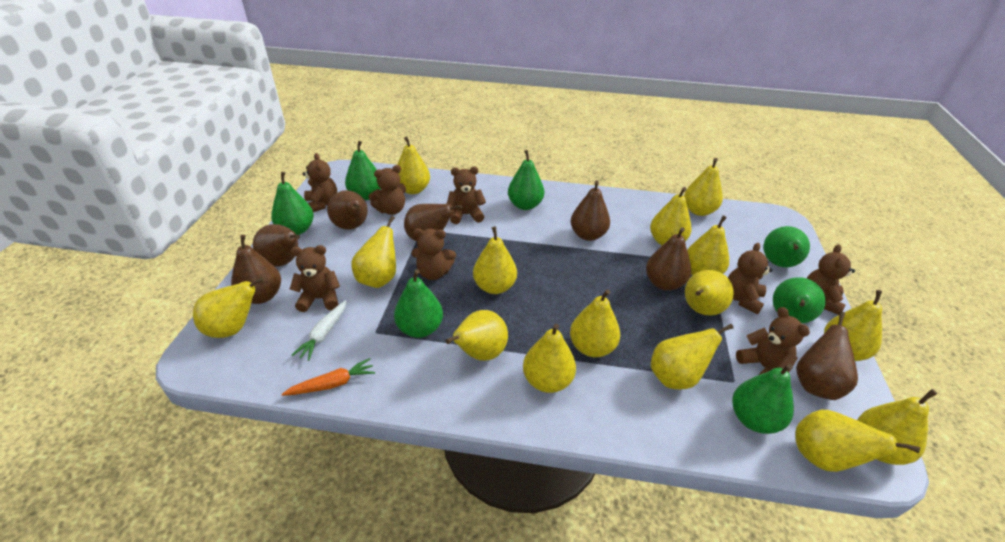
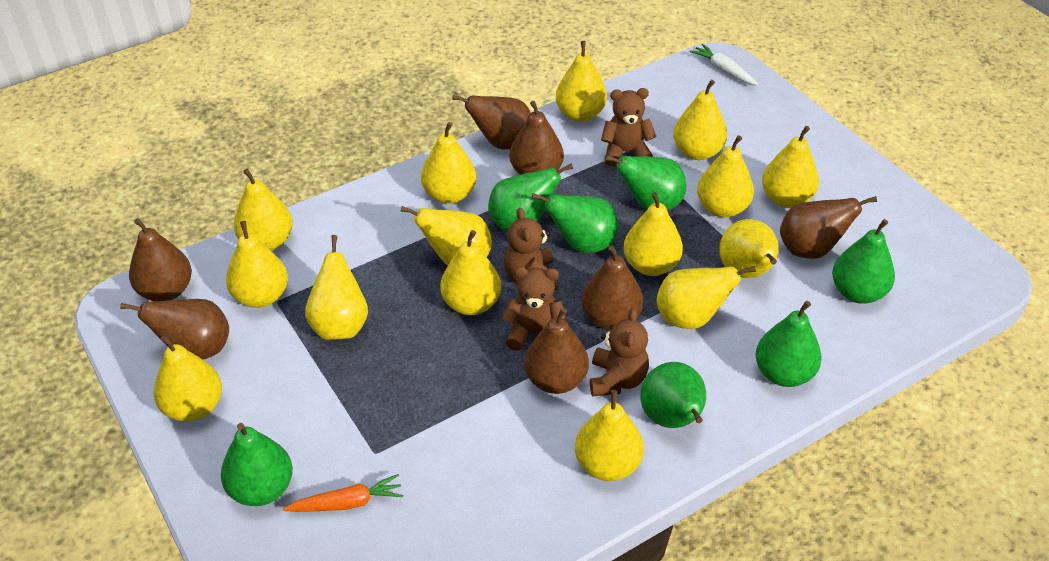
brown teddy bear: 8 -> 4

